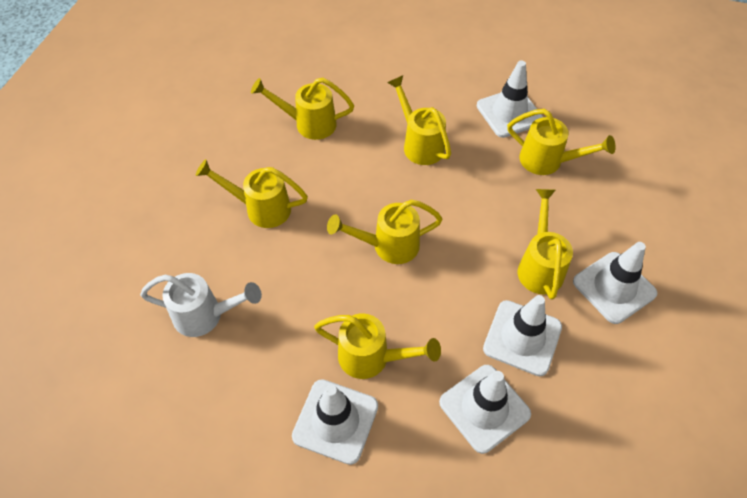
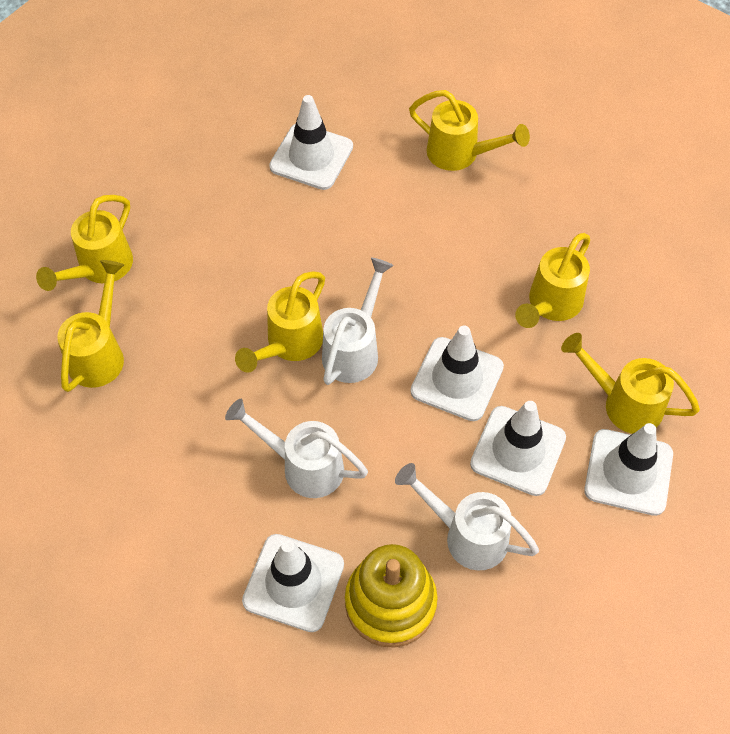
white watering can: 1 -> 3
yellow stacking toy: 0 -> 1
yellow watering can: 7 -> 6

